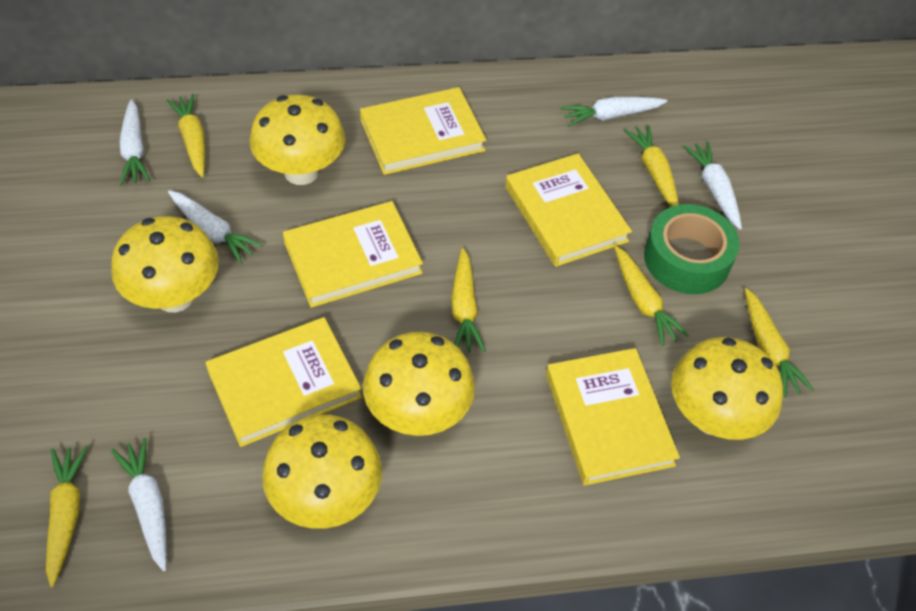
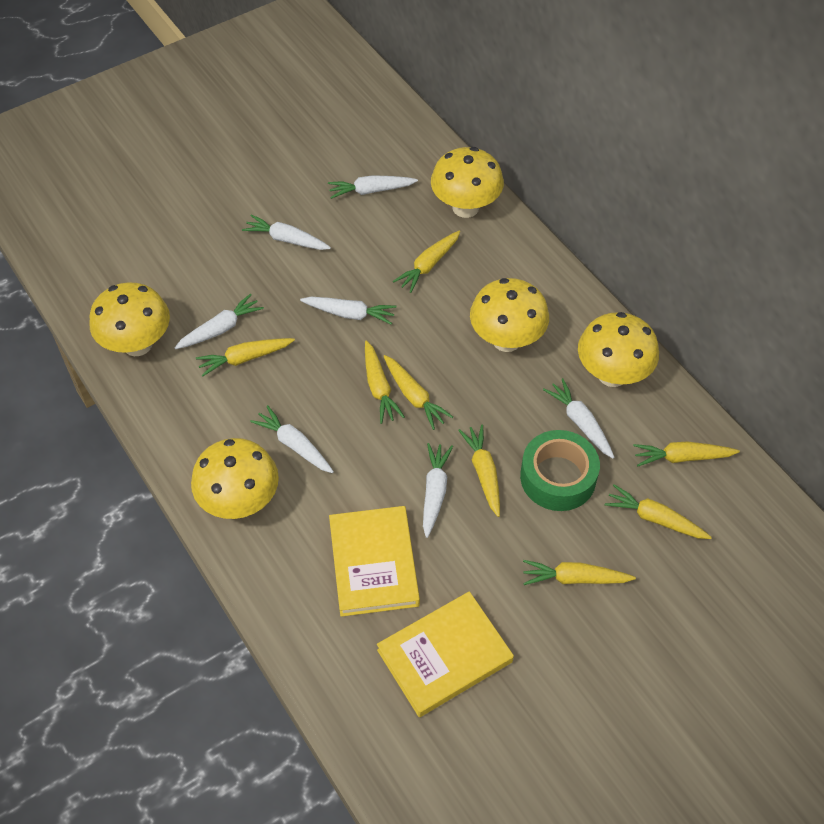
white carrot: 5 -> 7
yellow book: 5 -> 2
yellow carrot: 6 -> 8

